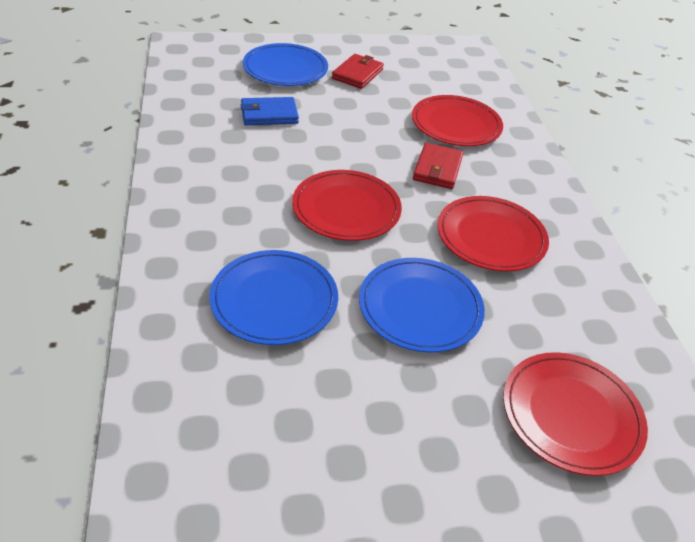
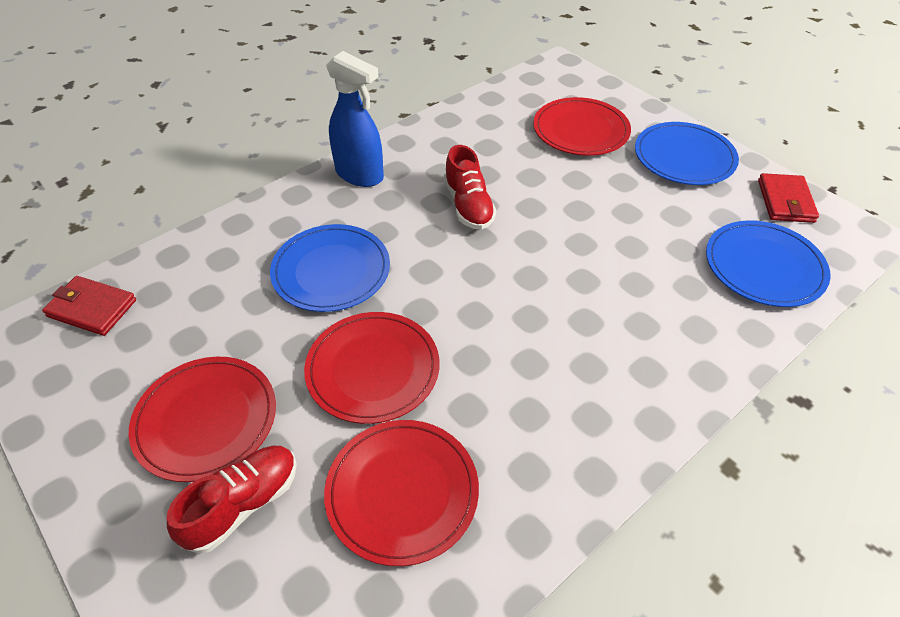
blue spray bottle: 0 -> 1
blue wallet: 1 -> 0
red shoe: 0 -> 2

